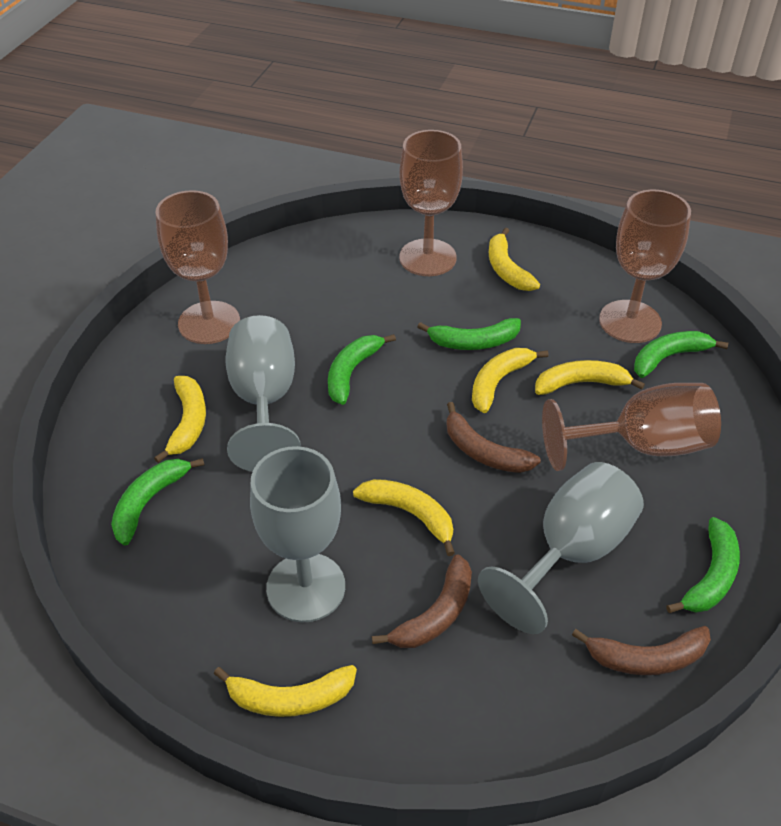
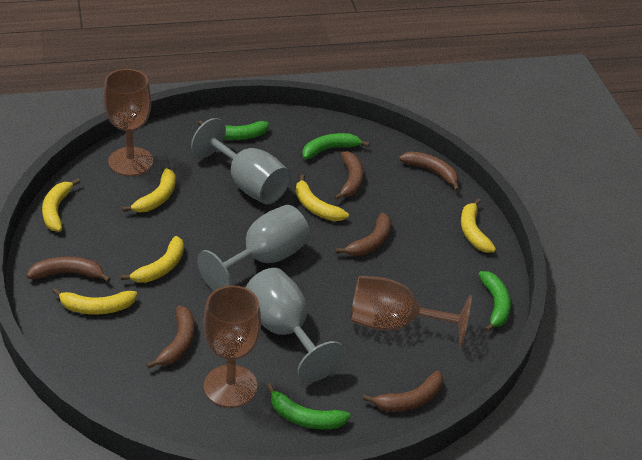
brown banana: 3 -> 6
brown goblet: 4 -> 3
green banana: 5 -> 4

